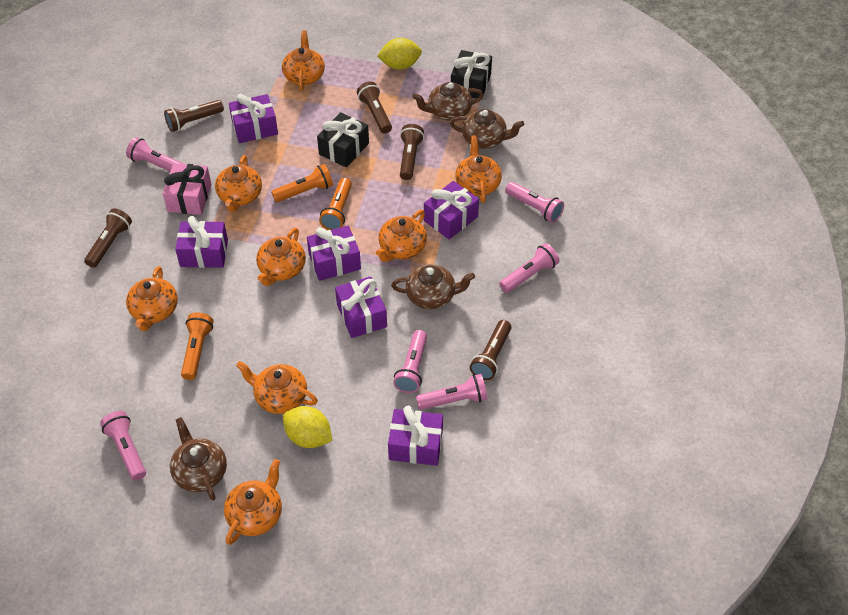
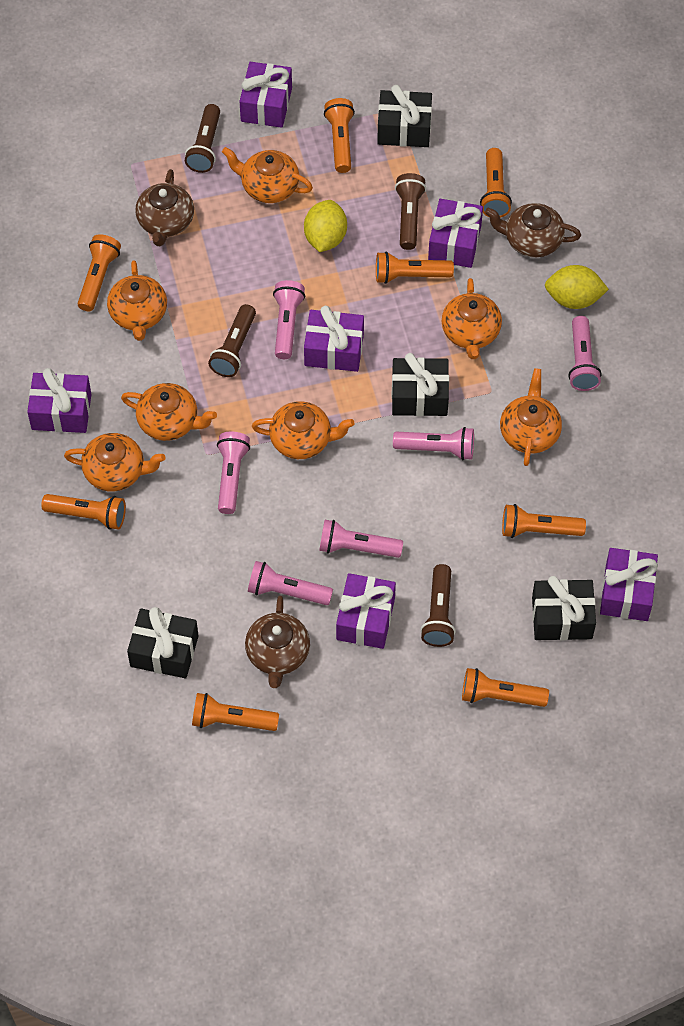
black gift: 2 -> 4
brown flashlight: 5 -> 4
brown teapot: 4 -> 3
orange flashlight: 3 -> 8
orange teapot: 8 -> 7
pink gift: 1 -> 0

